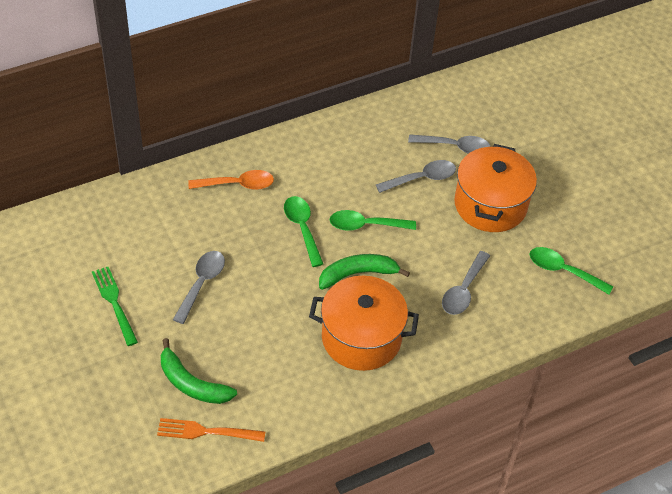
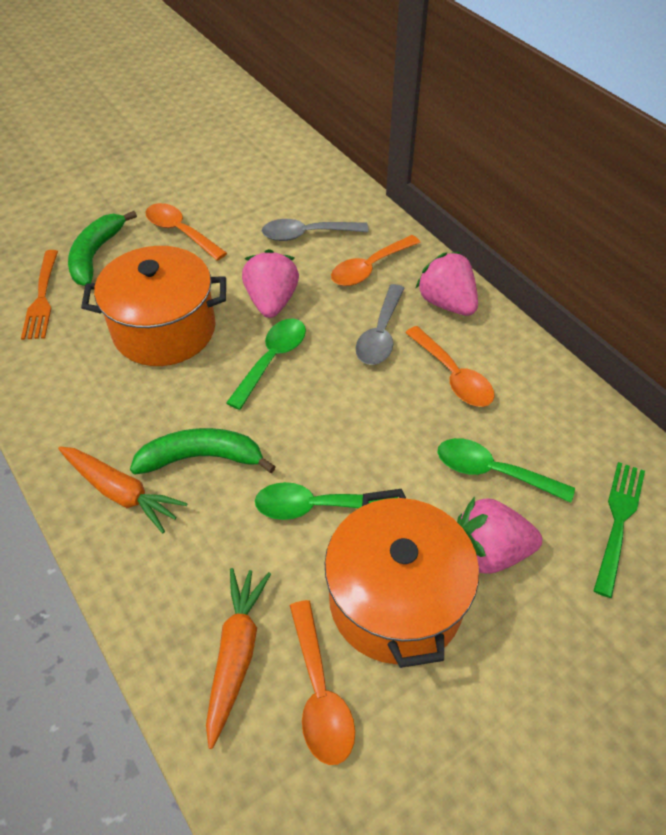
grey spoon: 4 -> 2
orange carrot: 0 -> 2
orange spoon: 1 -> 4
pink strawberry: 0 -> 3

